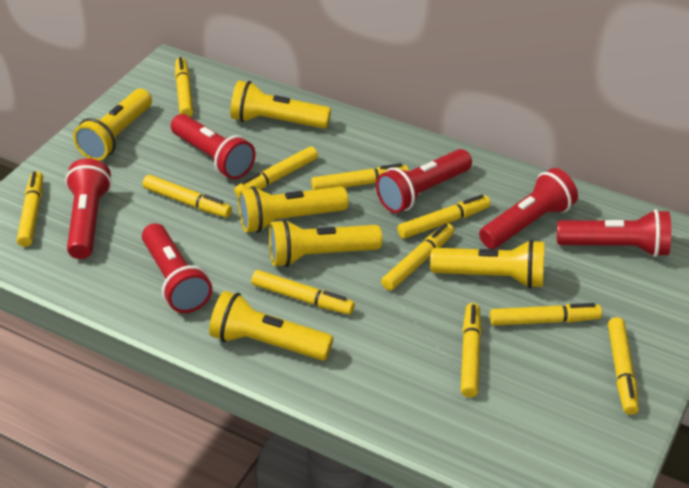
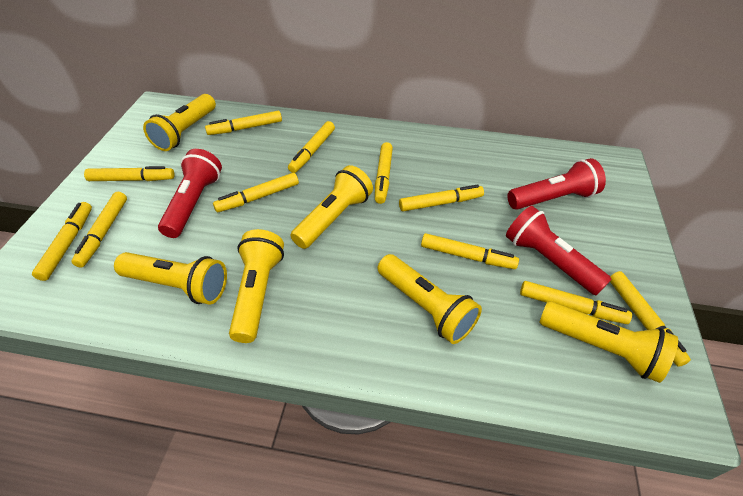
red flashlight: 6 -> 3

